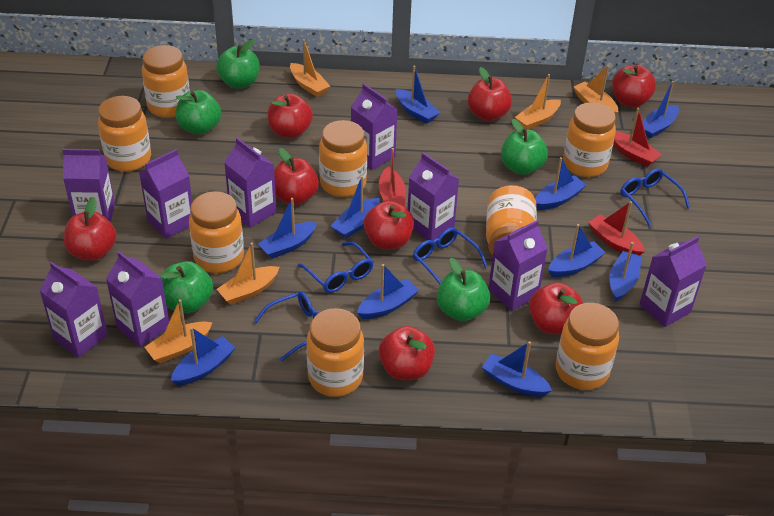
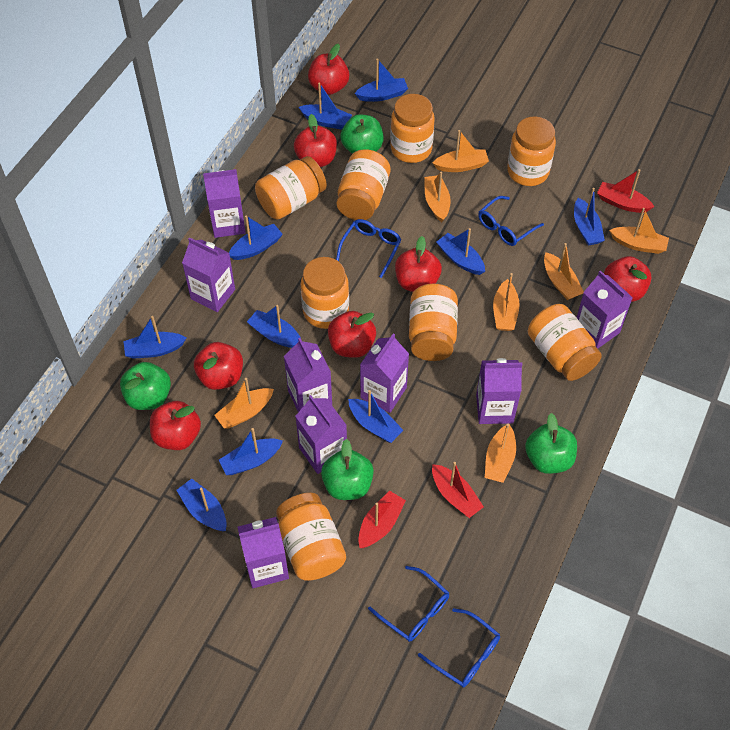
green apple: 5 -> 4
orange boat: 5 -> 7
purple carton: 9 -> 8
red apple: 8 -> 7

